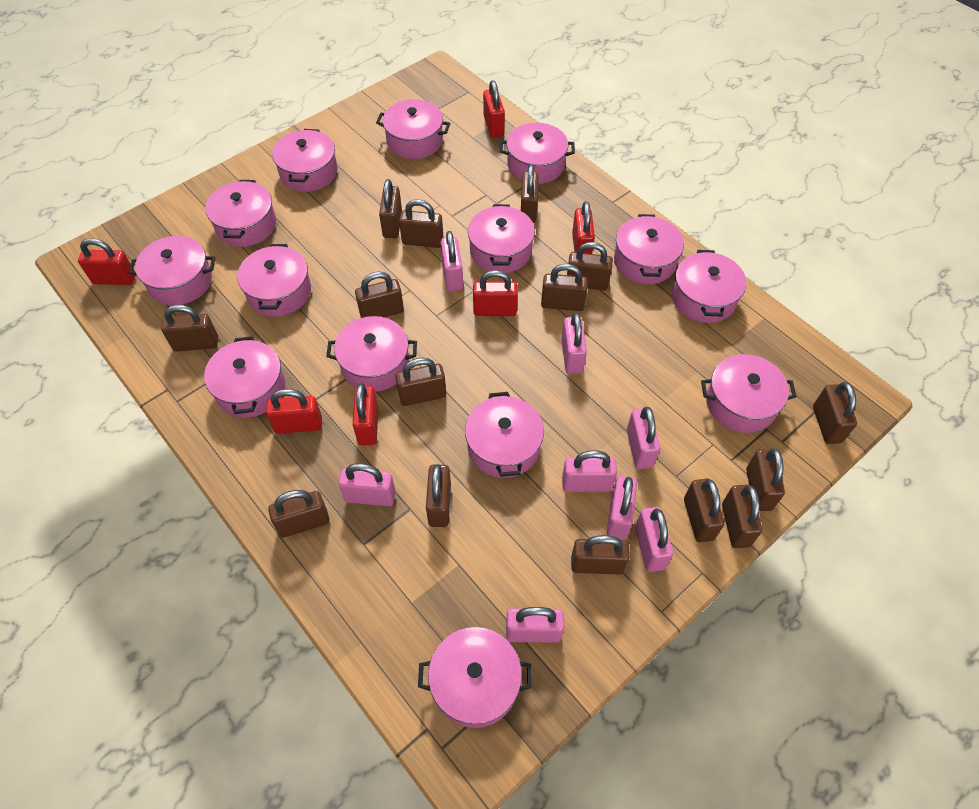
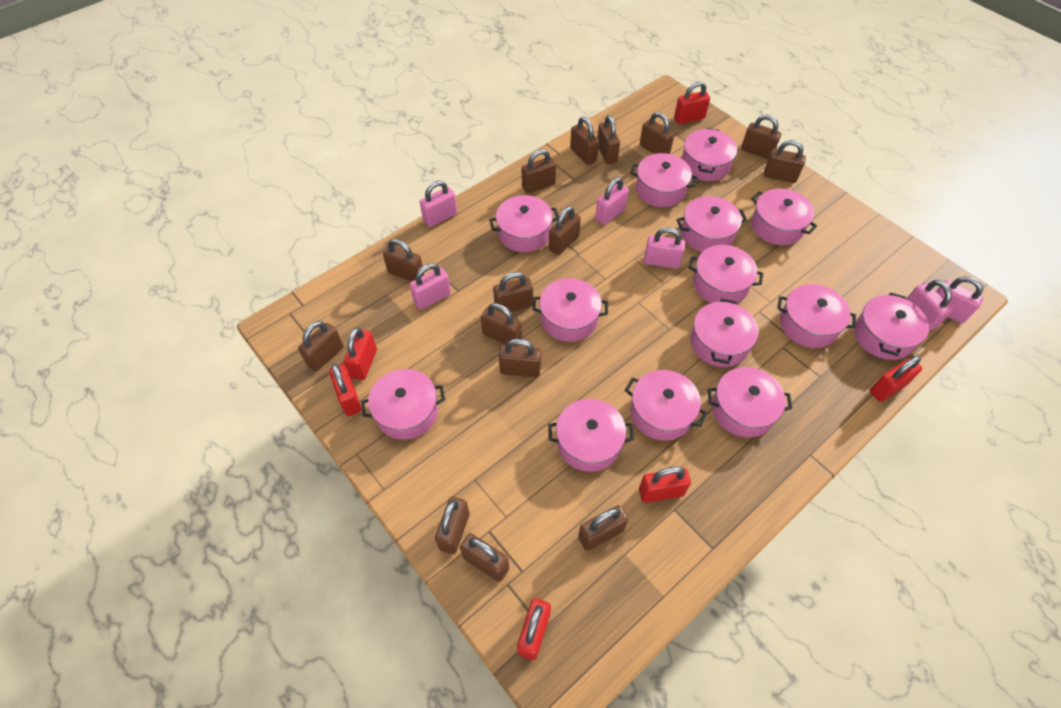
pink padlock: 8 -> 6

